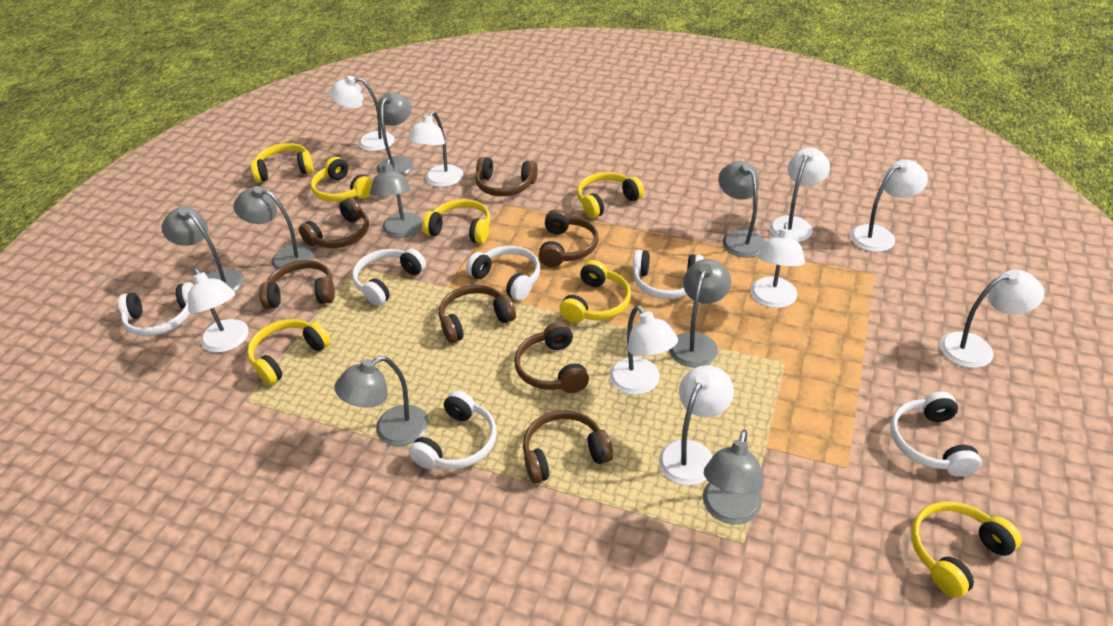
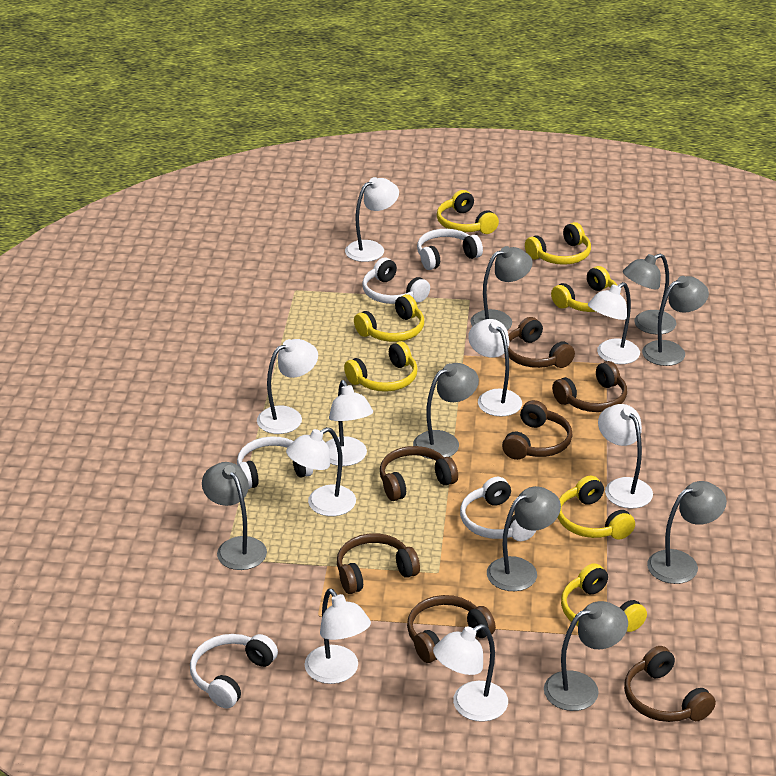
white headphones: 6 -> 5

